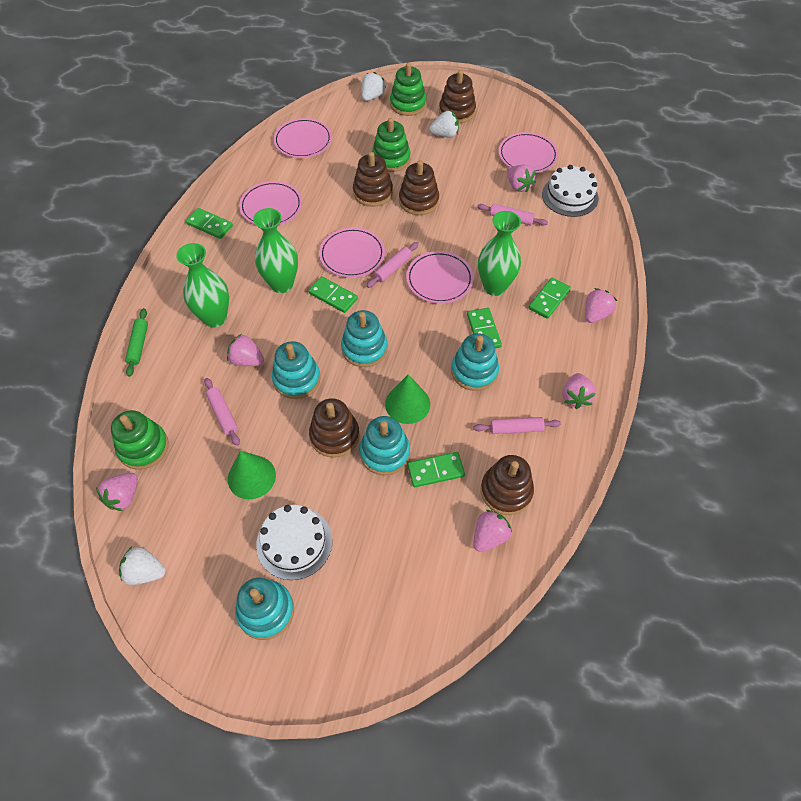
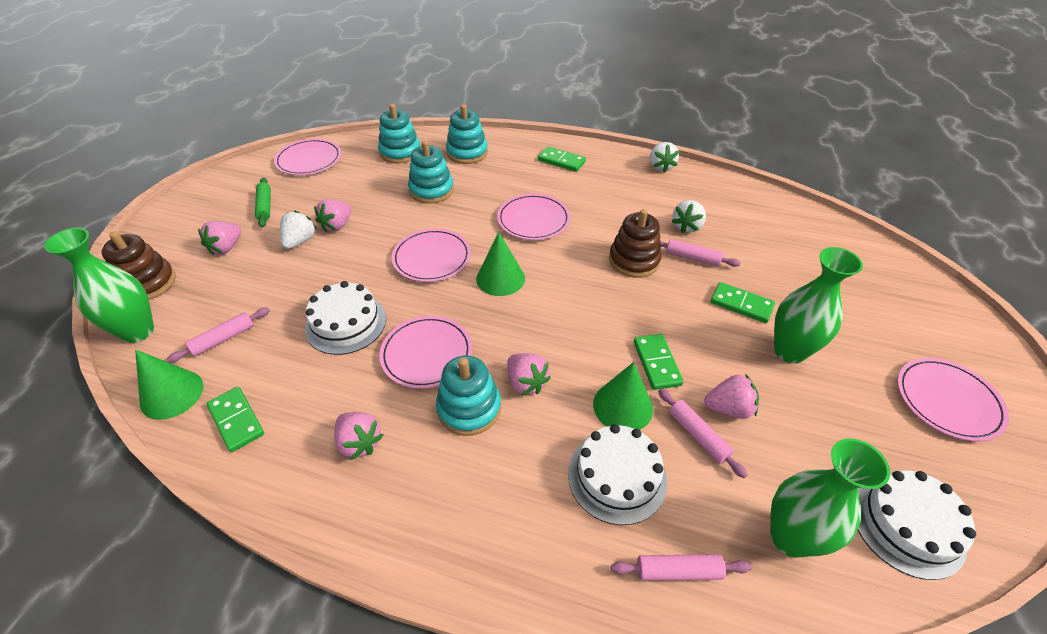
brown stacking toy: 5 -> 2
green cone: 2 -> 3
green domino: 5 -> 4
green stacking toy: 3 -> 0
pink strawberry: 6 -> 5
turquoise stacking toy: 5 -> 4
white cake: 2 -> 3

